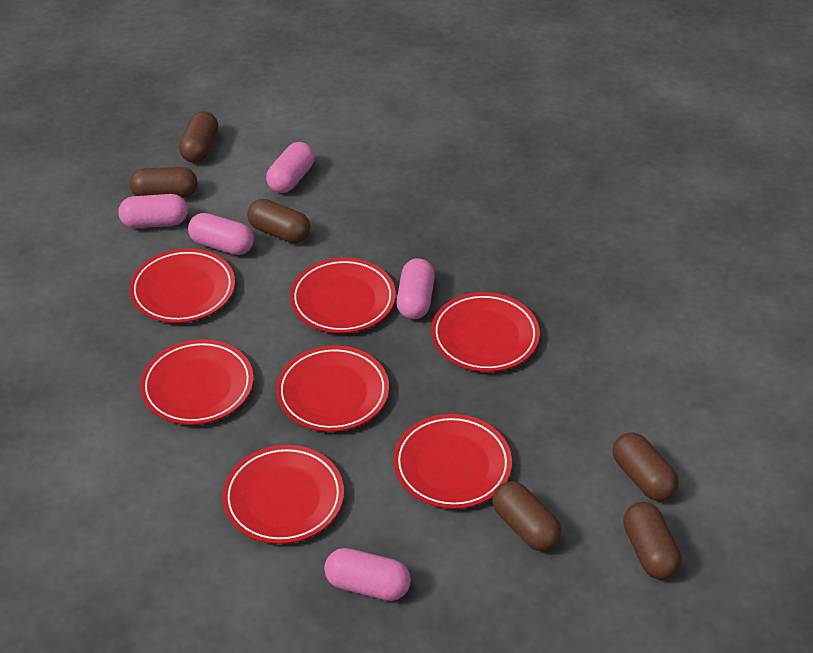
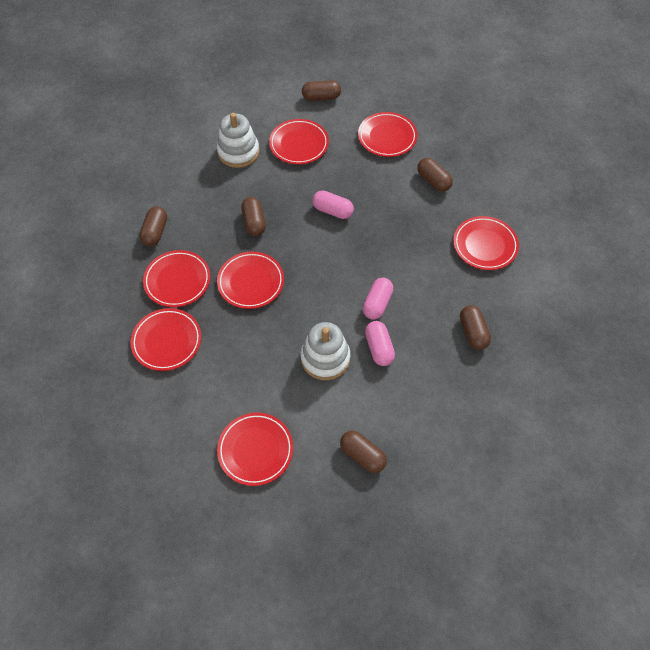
pink capsule: 5 -> 3
white stacking toy: 0 -> 2

